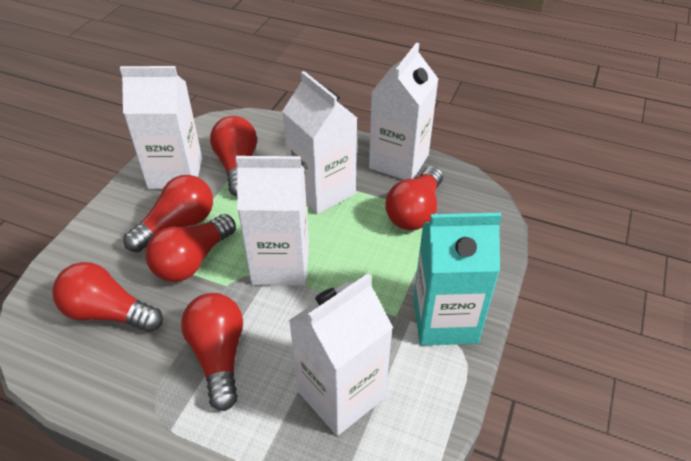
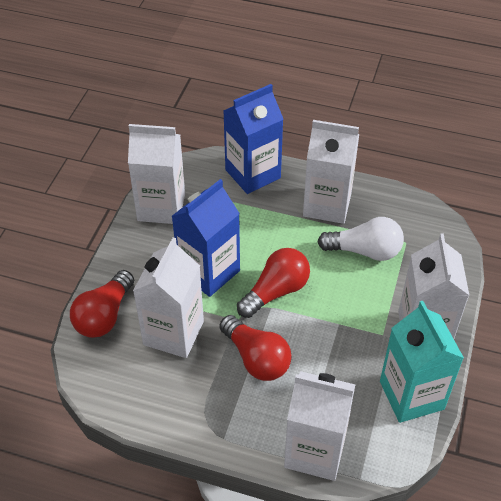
blue carton: 0 -> 2
red light bulb: 6 -> 3
white light bulb: 0 -> 1

